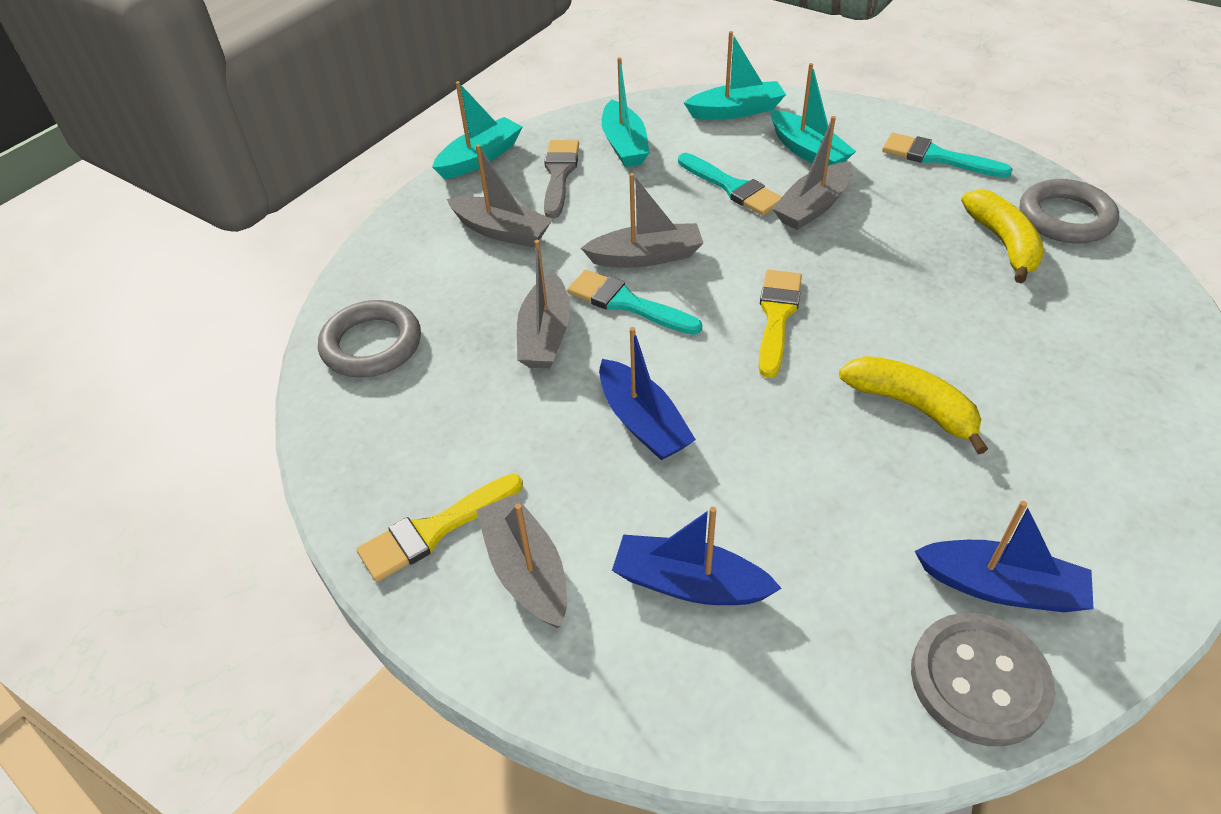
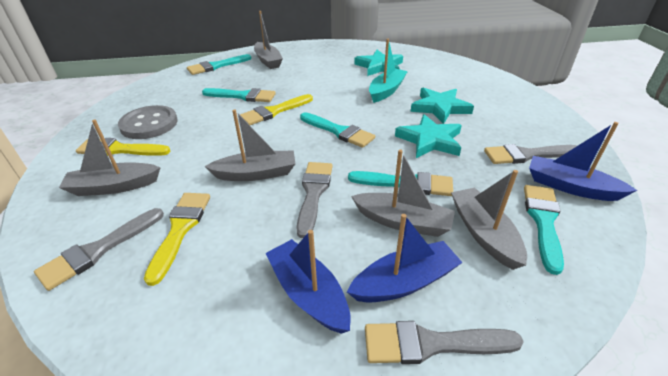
grey brush: 1 -> 4
grey ring: 2 -> 0
turquoise boat: 4 -> 1
turquoise brush: 3 -> 5
turquoise star: 0 -> 3
yellow banana: 2 -> 0
yellow brush: 2 -> 3

